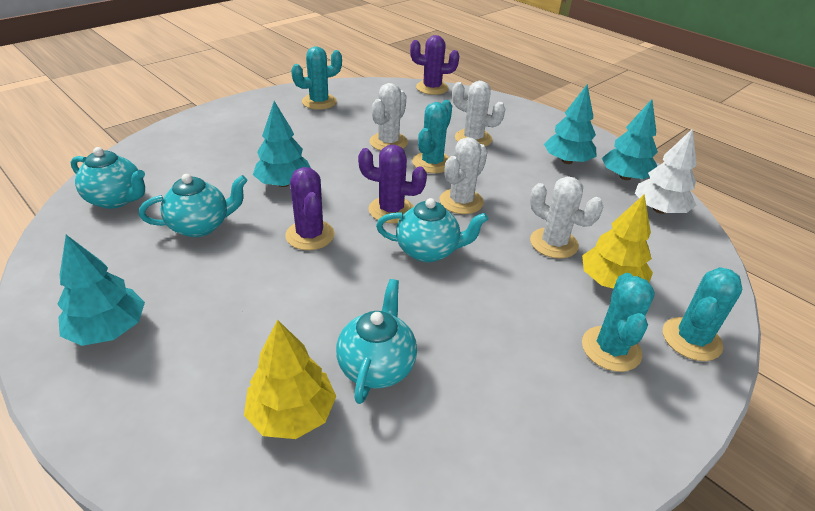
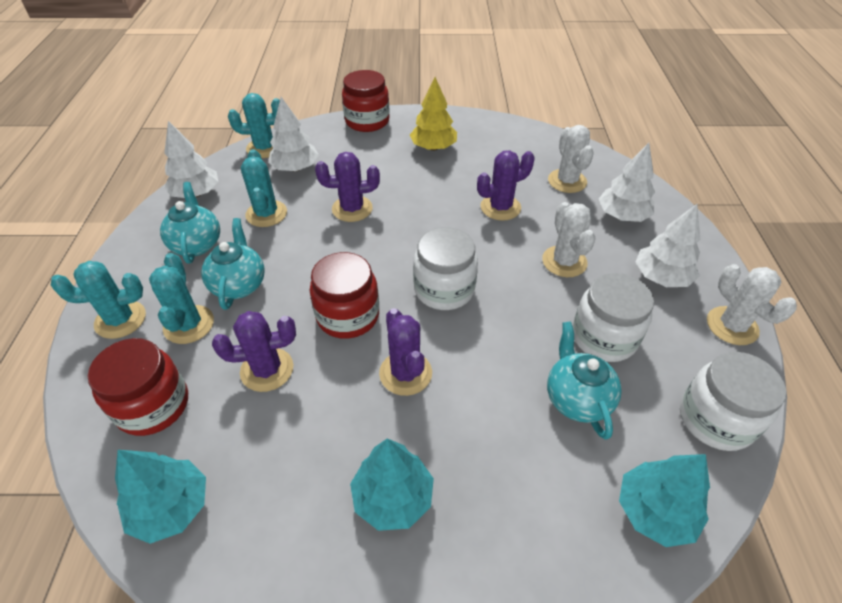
purple cactus: 3 -> 4
red jar: 0 -> 3
turquoise teapot: 4 -> 3
turquoise tree: 4 -> 3
white cactus: 4 -> 3
white jar: 0 -> 3
white tree: 1 -> 4
yellow tree: 2 -> 1

